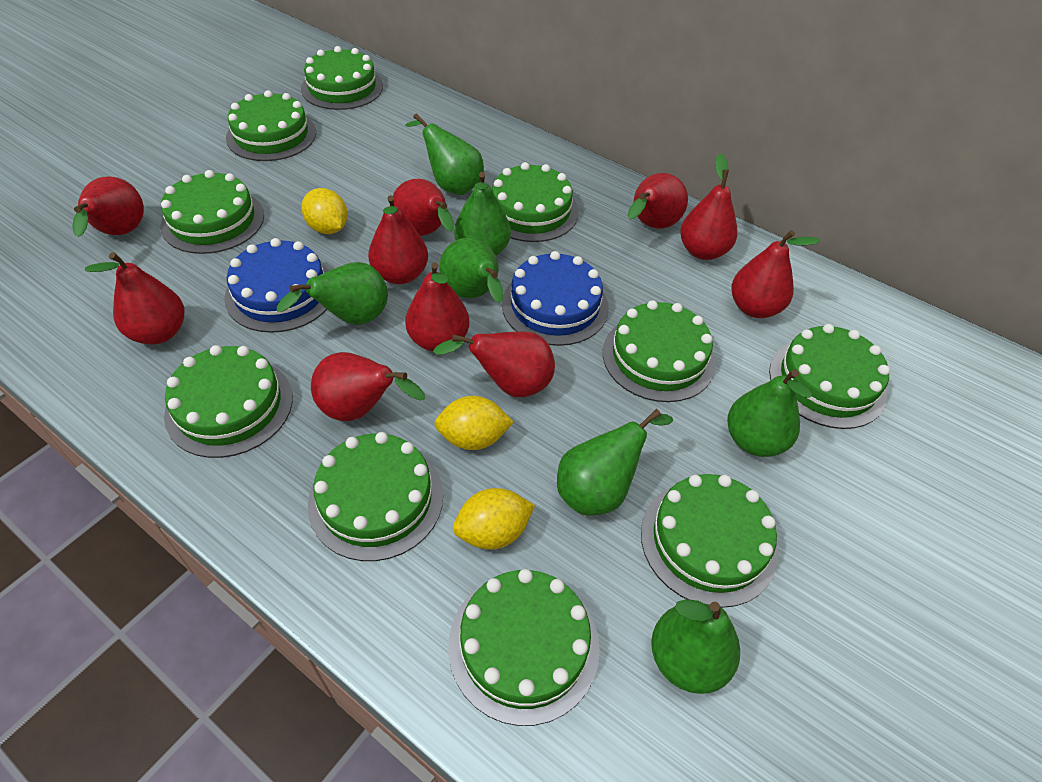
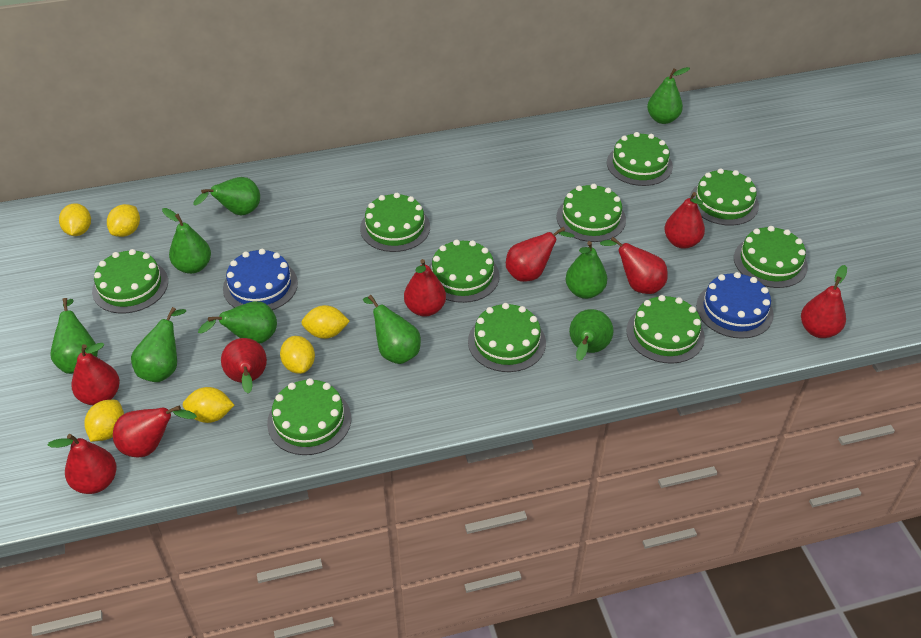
green pear: 7 -> 9
red pear: 10 -> 9
yellow lemon: 3 -> 6

